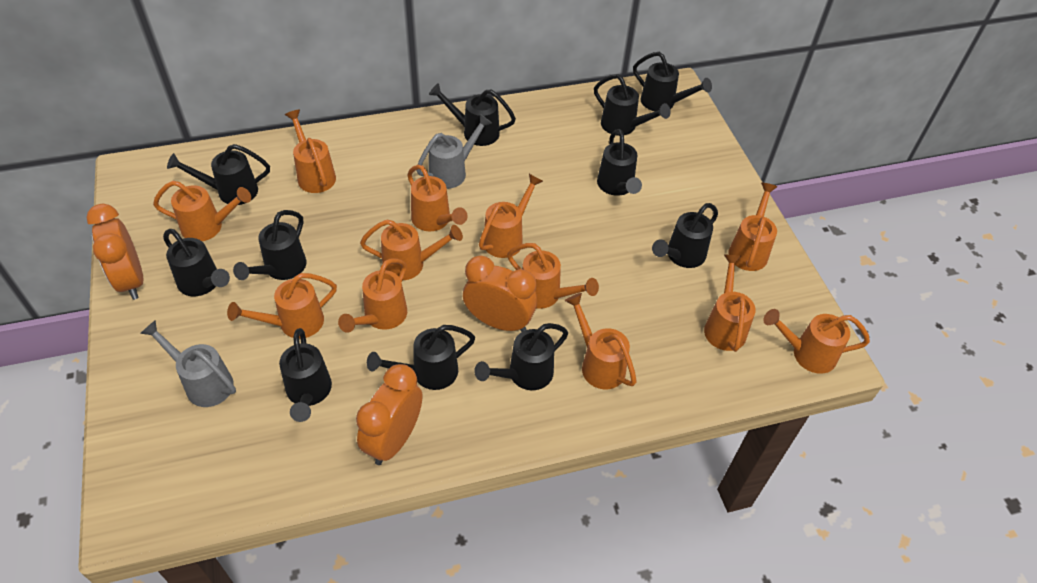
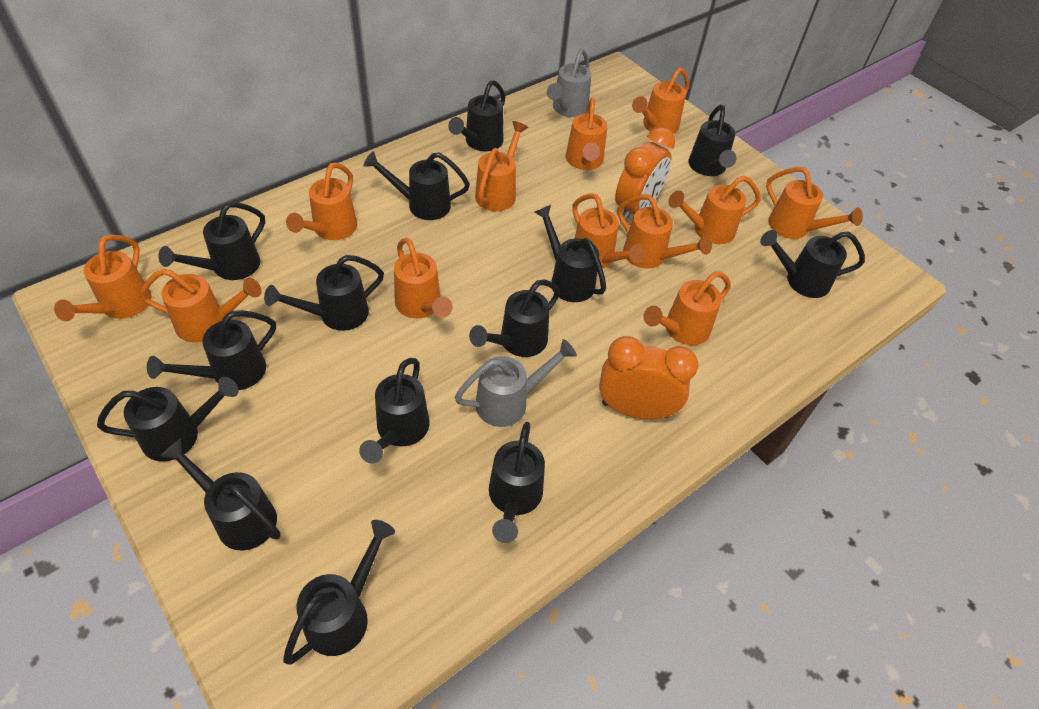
black watering can: 11 -> 14
orange clock: 3 -> 2

